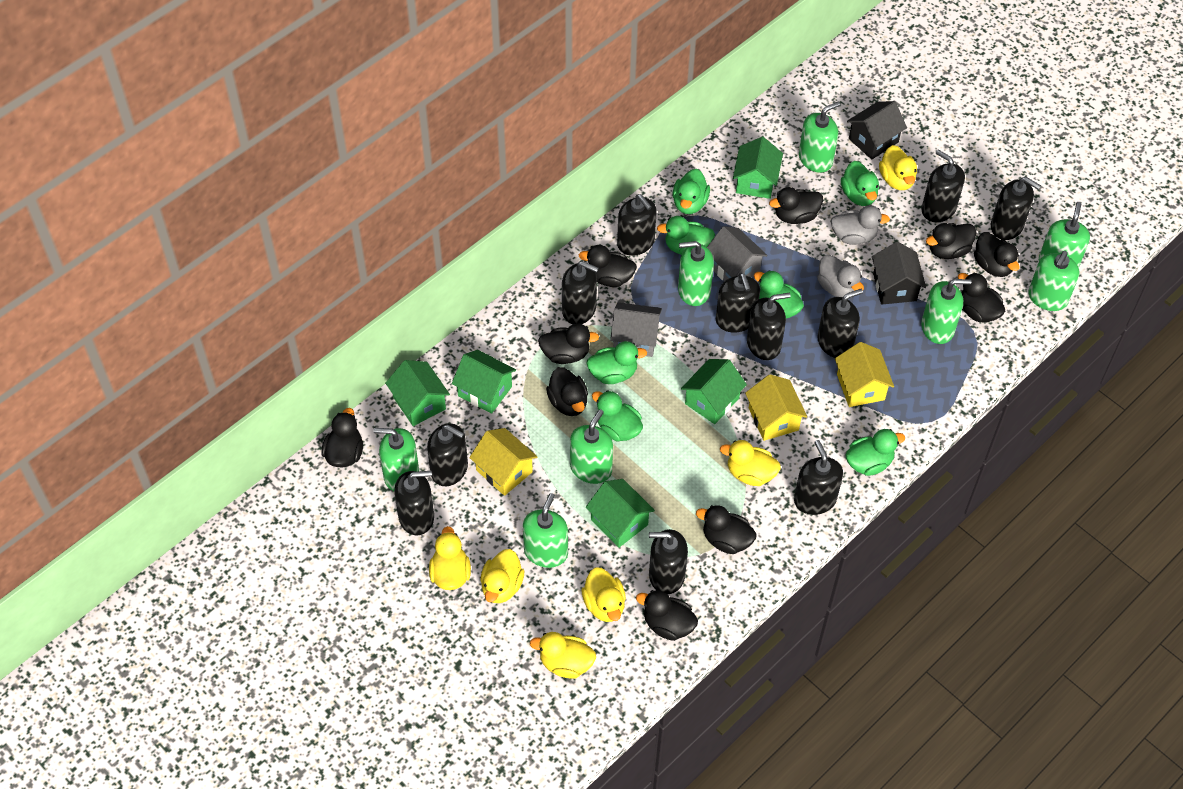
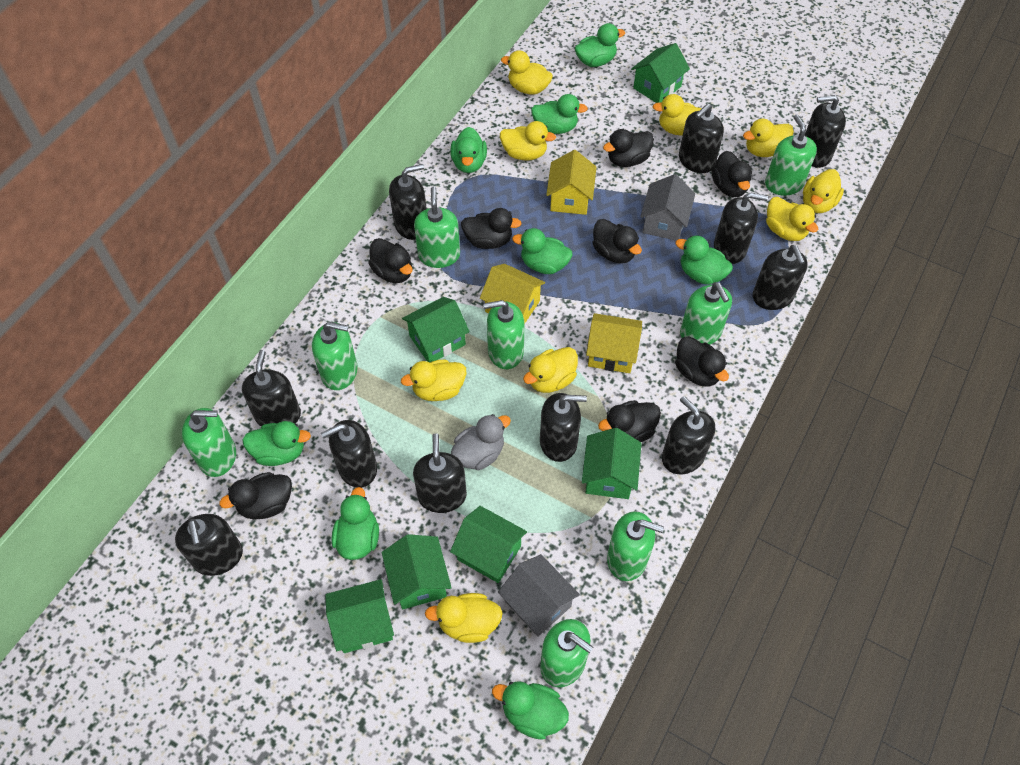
black duck: 10 -> 8
black house: 2 -> 0
green duck: 7 -> 8
green house: 5 -> 6
grey duck: 2 -> 1
yellow duck: 6 -> 9

